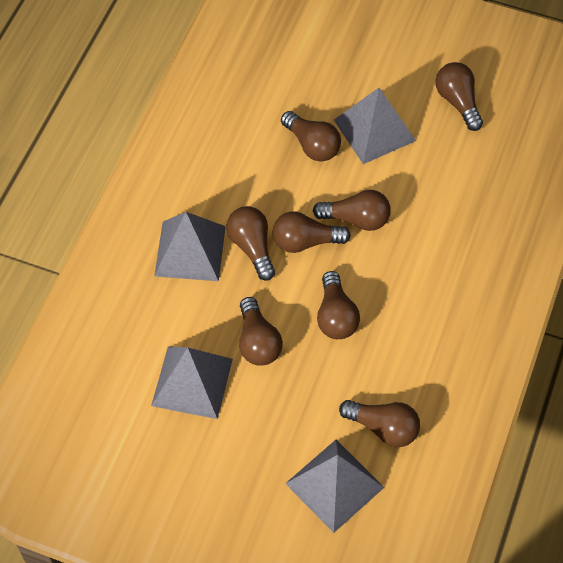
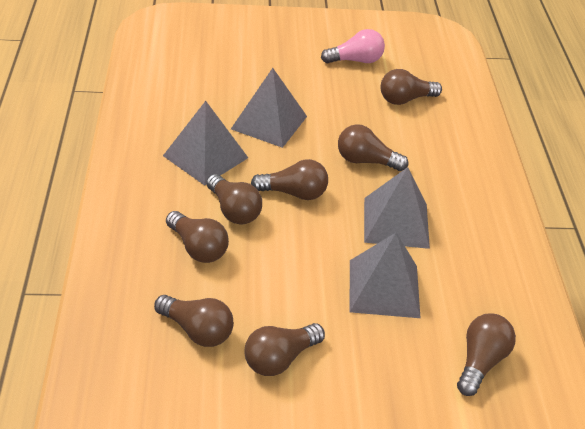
pink light bulb: 0 -> 1

